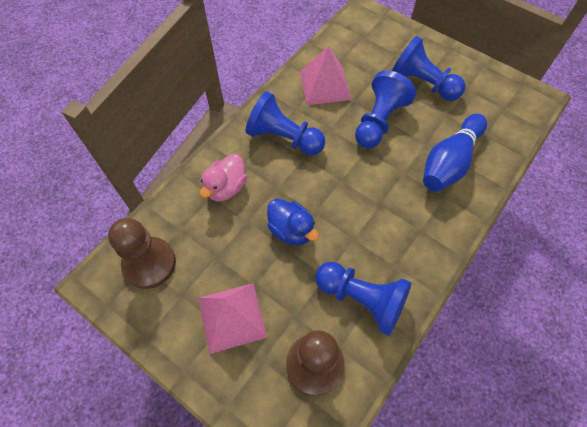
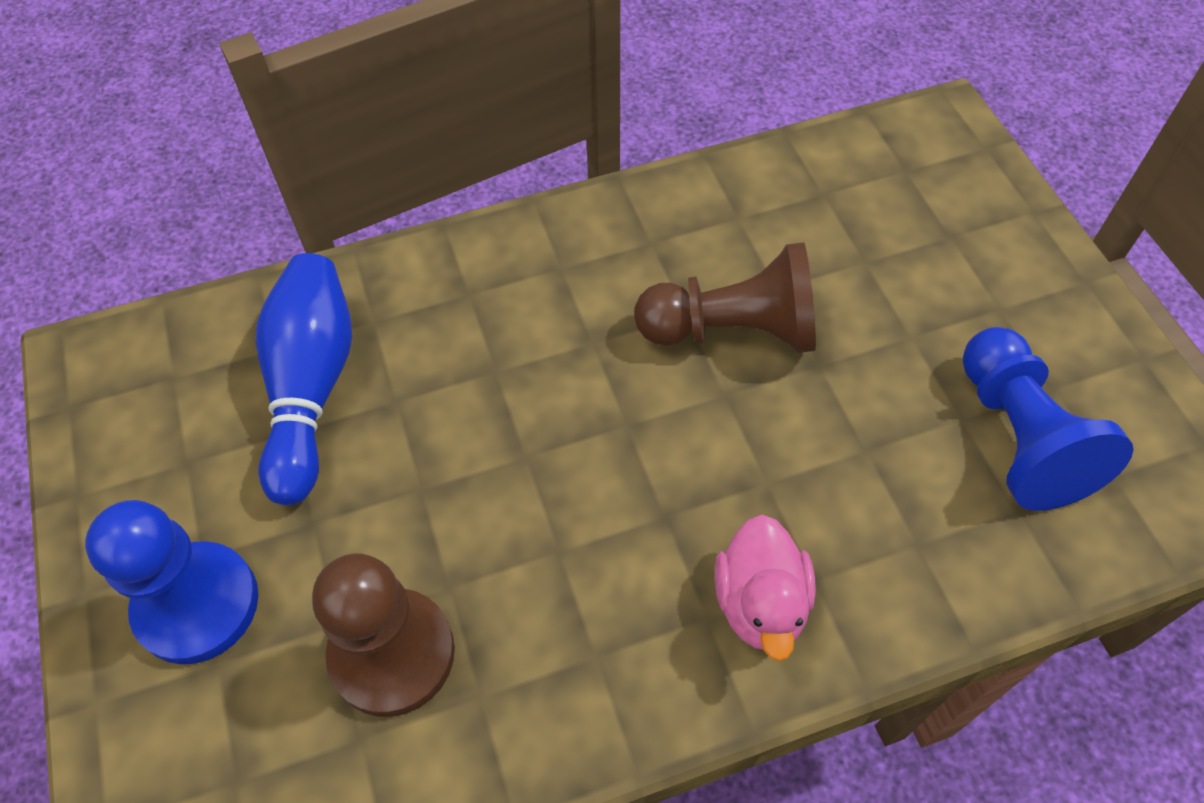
blue duck: 1 -> 0
blue pawn: 4 -> 2
pink pyramid: 2 -> 0

